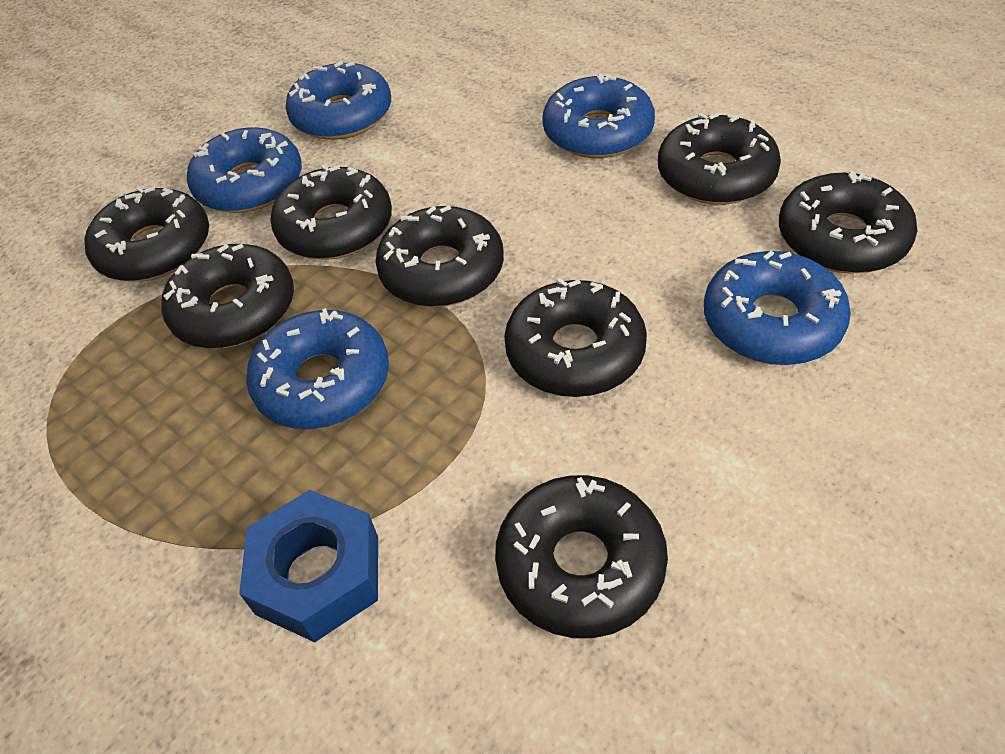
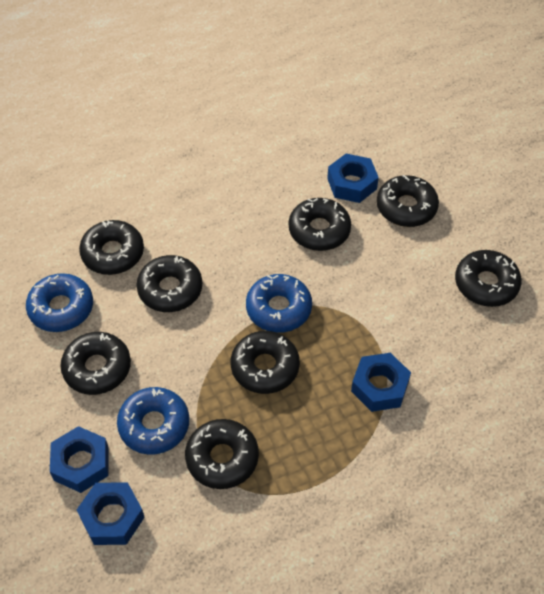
blue donut: 5 -> 3
blue nut: 1 -> 4

